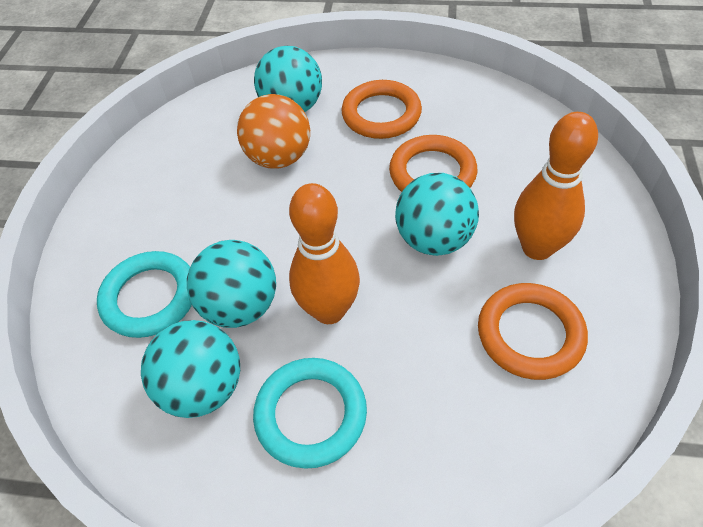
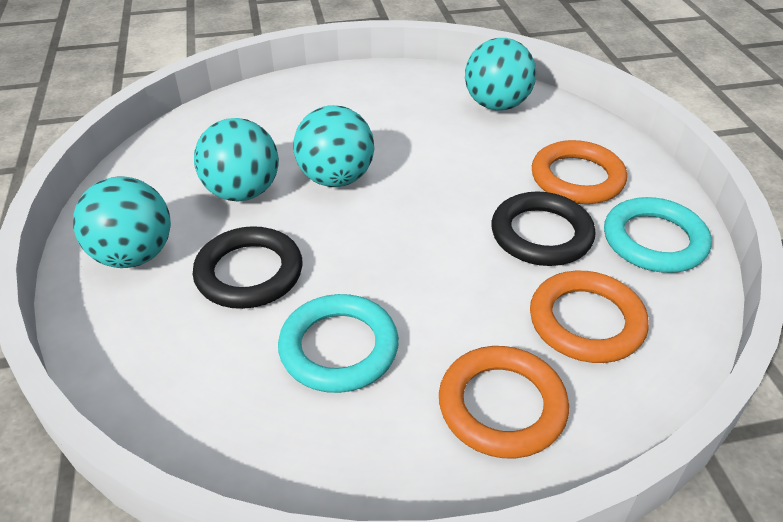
black ring: 0 -> 2
orange ball: 1 -> 0
orange bowling pin: 2 -> 0

